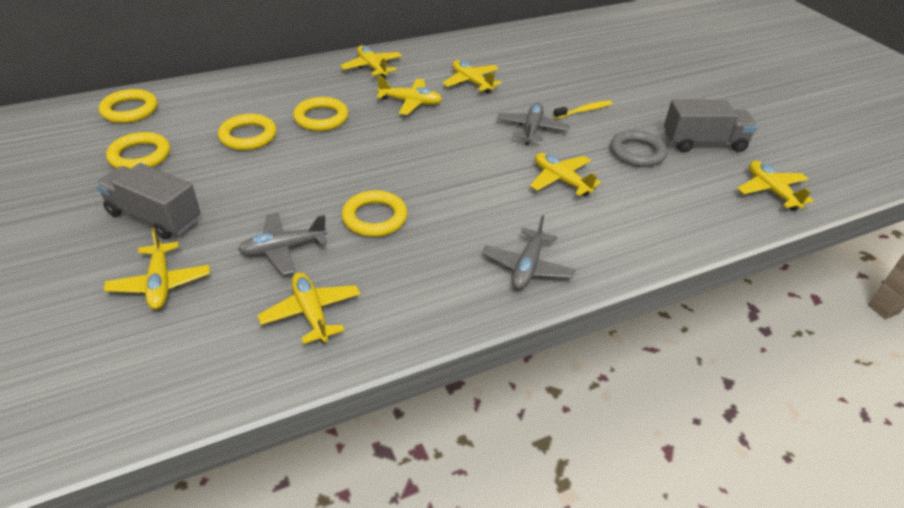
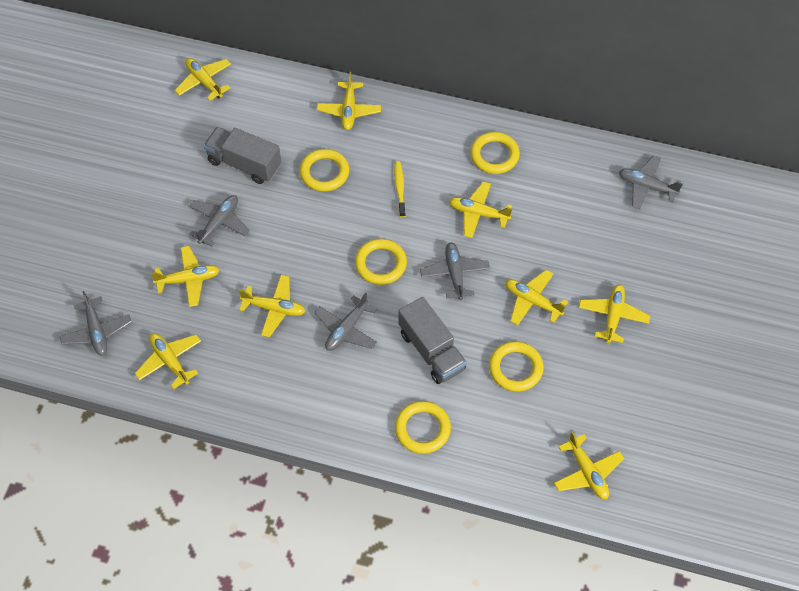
grey plane: 3 -> 5
grey ring: 1 -> 0
yellow plane: 7 -> 9

